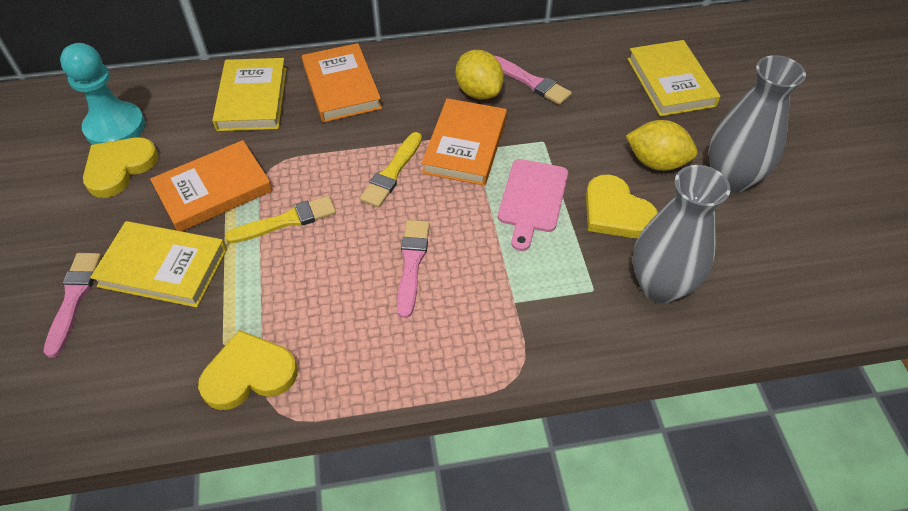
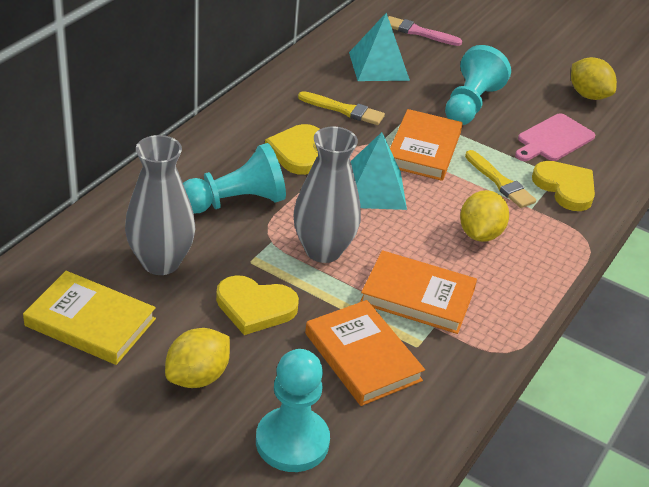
pink brush: 3 -> 1
turquoise pawn: 1 -> 3
turquoise pyramid: 0 -> 2
yellow book: 3 -> 1
yellow lemon: 2 -> 3

